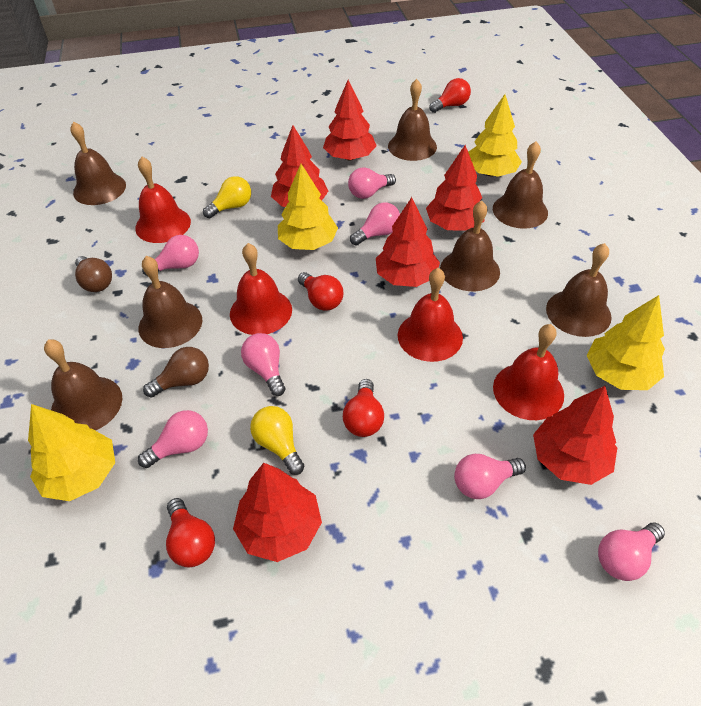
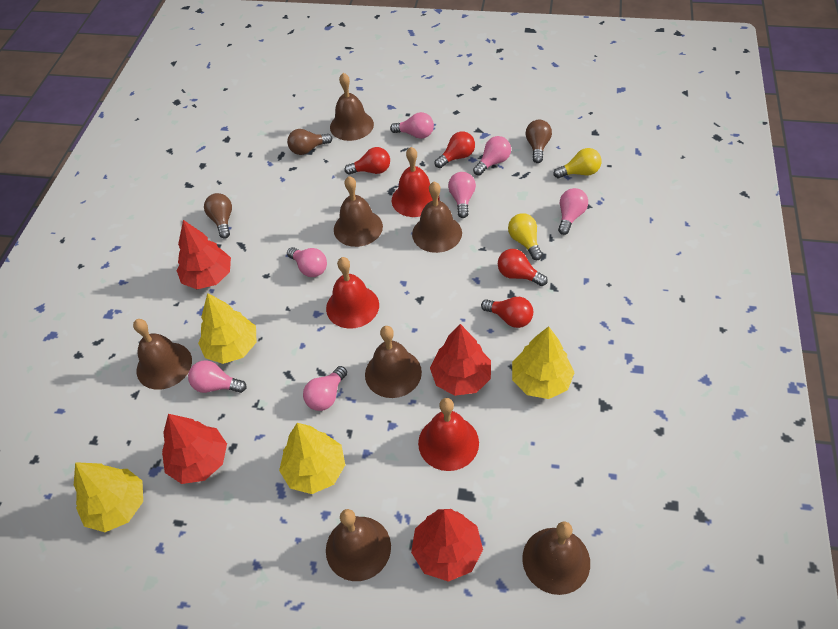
brown light bulb: 2 -> 3
red bell: 4 -> 3
red tree: 6 -> 4

